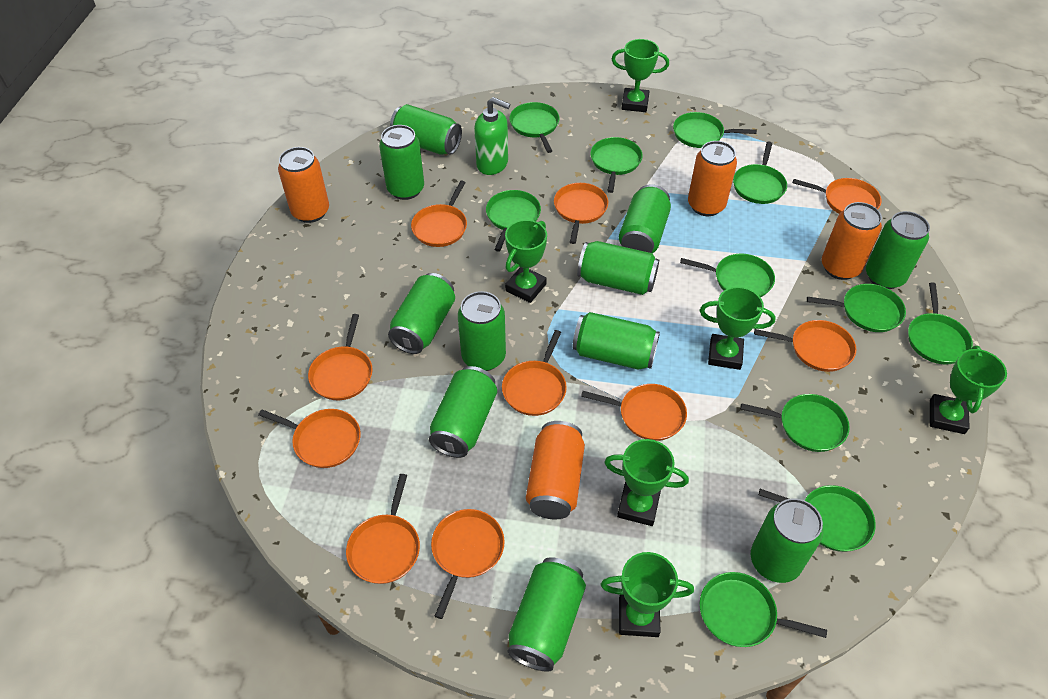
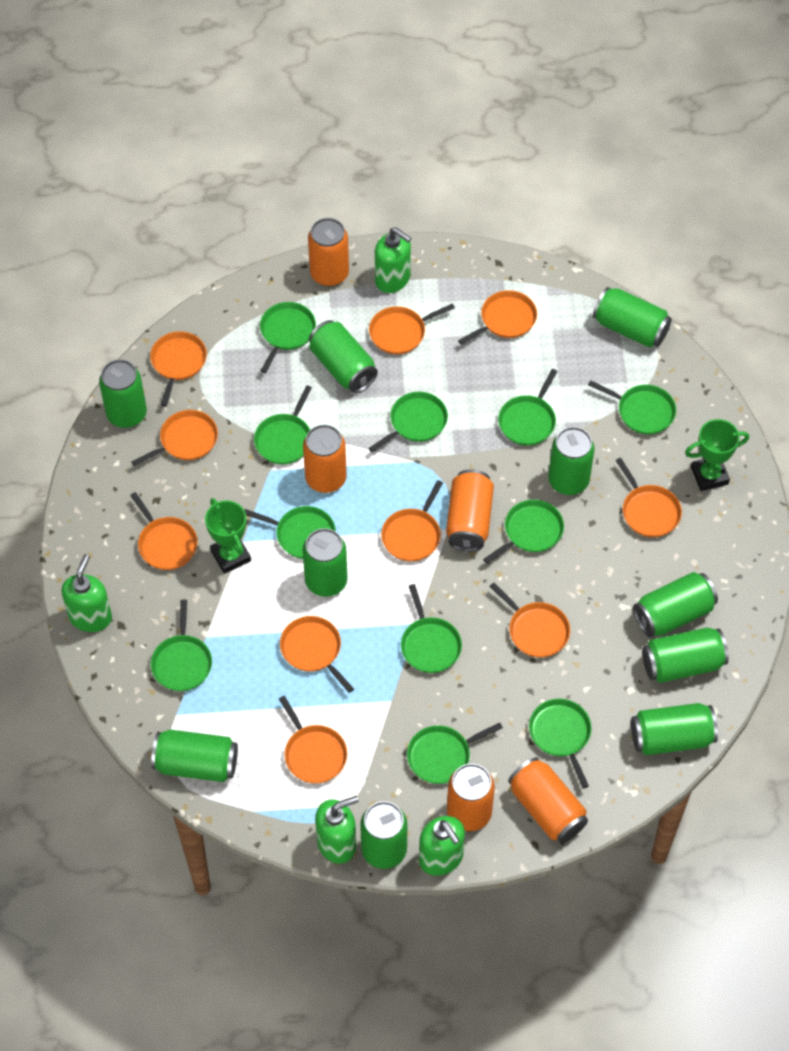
green can: 11 -> 10
green soap dispenser: 1 -> 4
green trophy: 6 -> 2
orange can: 4 -> 5

